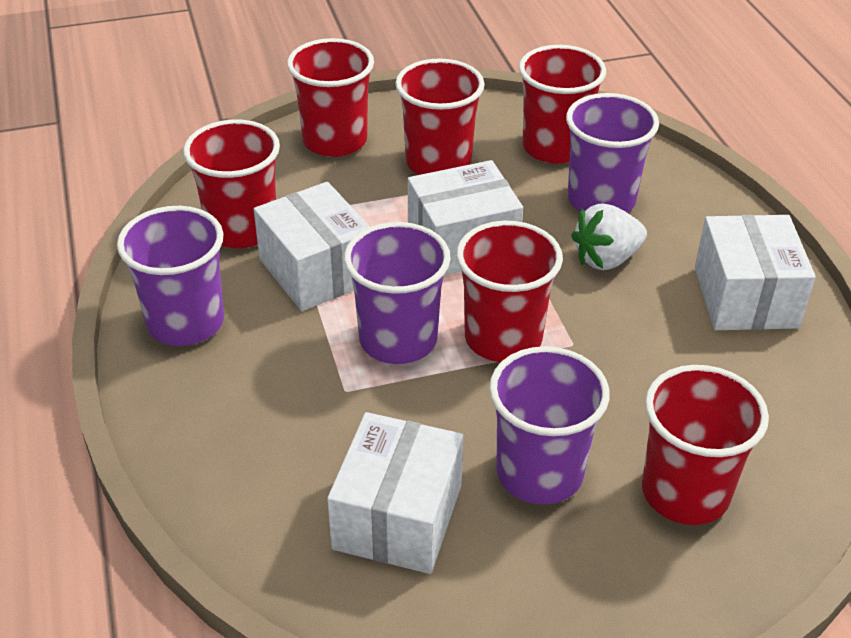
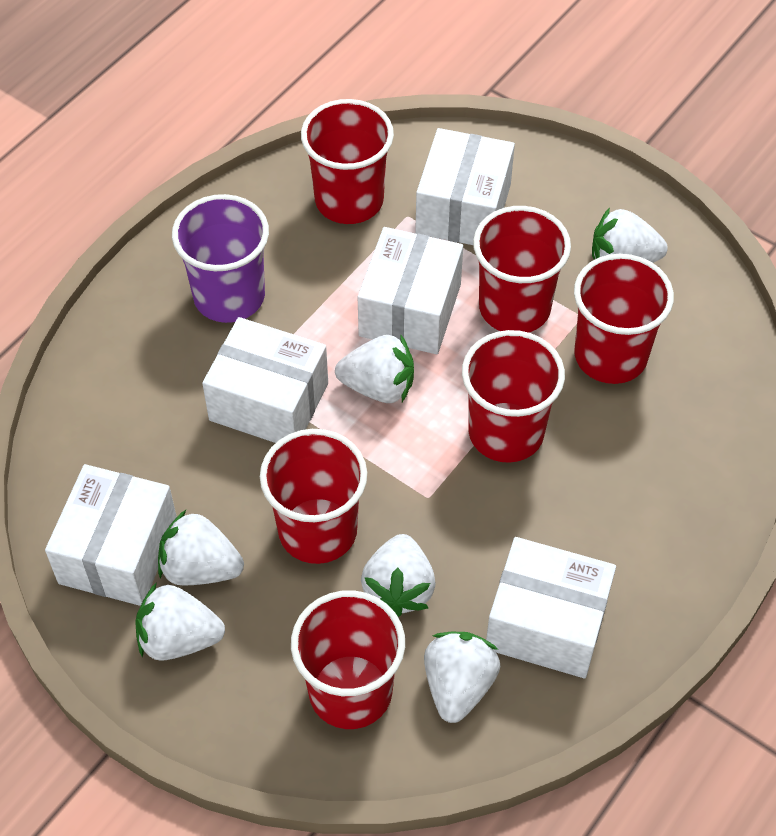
purple cup: 4 -> 1
white box: 4 -> 5
white strawberry: 1 -> 6

